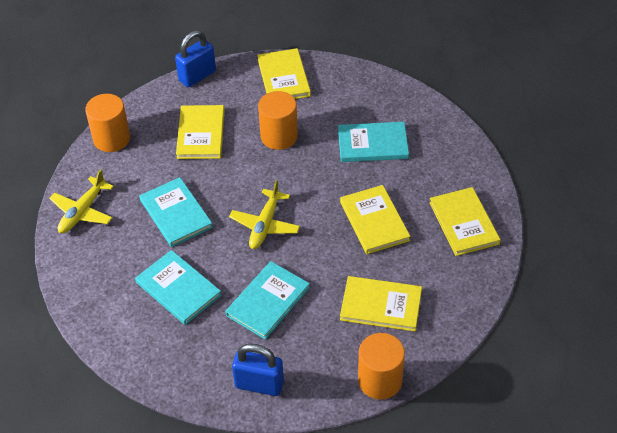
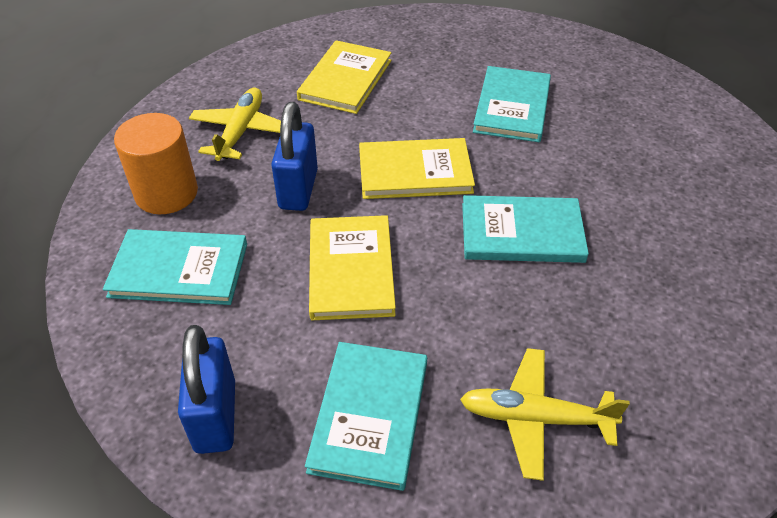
orange cylinder: 3 -> 1
yellow book: 5 -> 3

